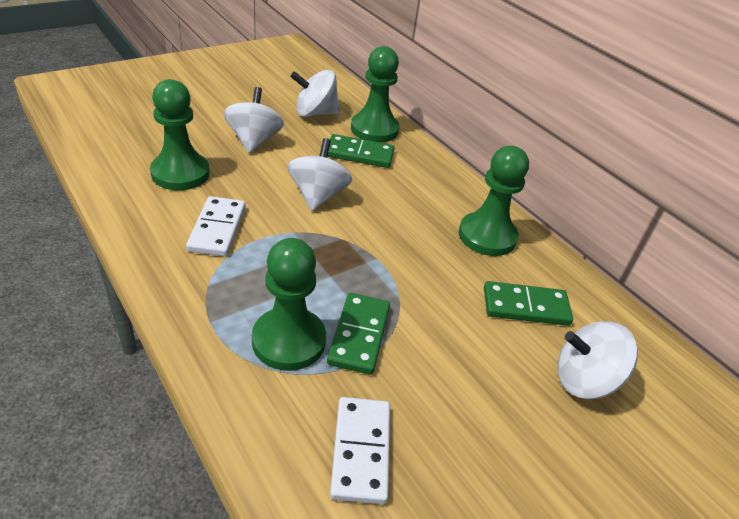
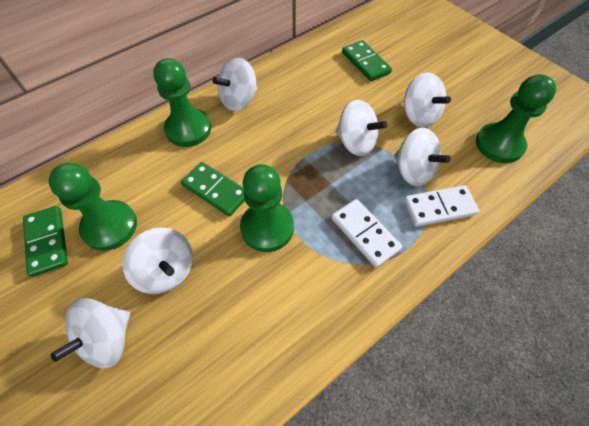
white spinning top: 4 -> 6

